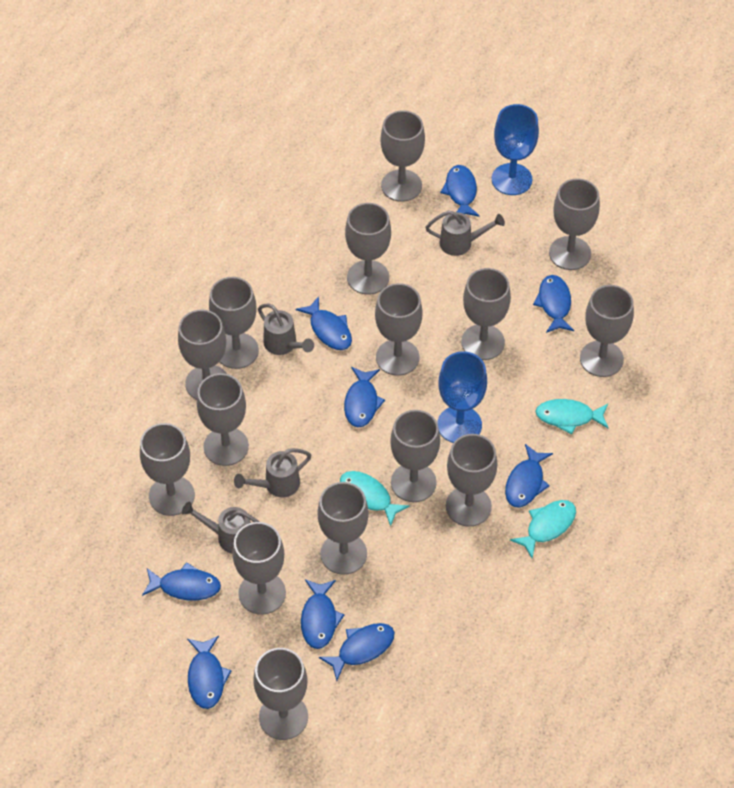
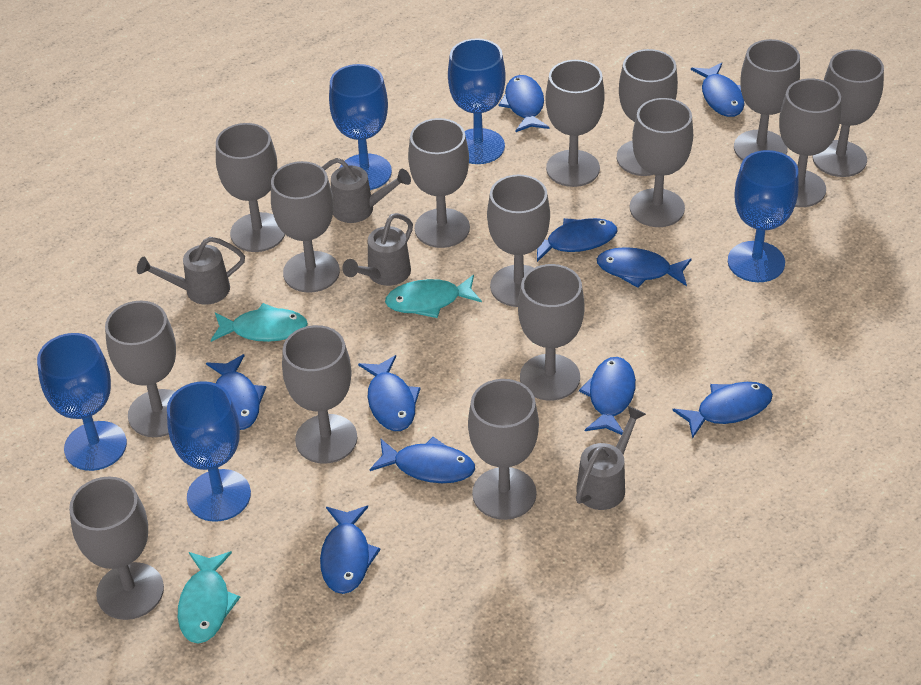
blue fish: 9 -> 10
blue goblet: 2 -> 5

